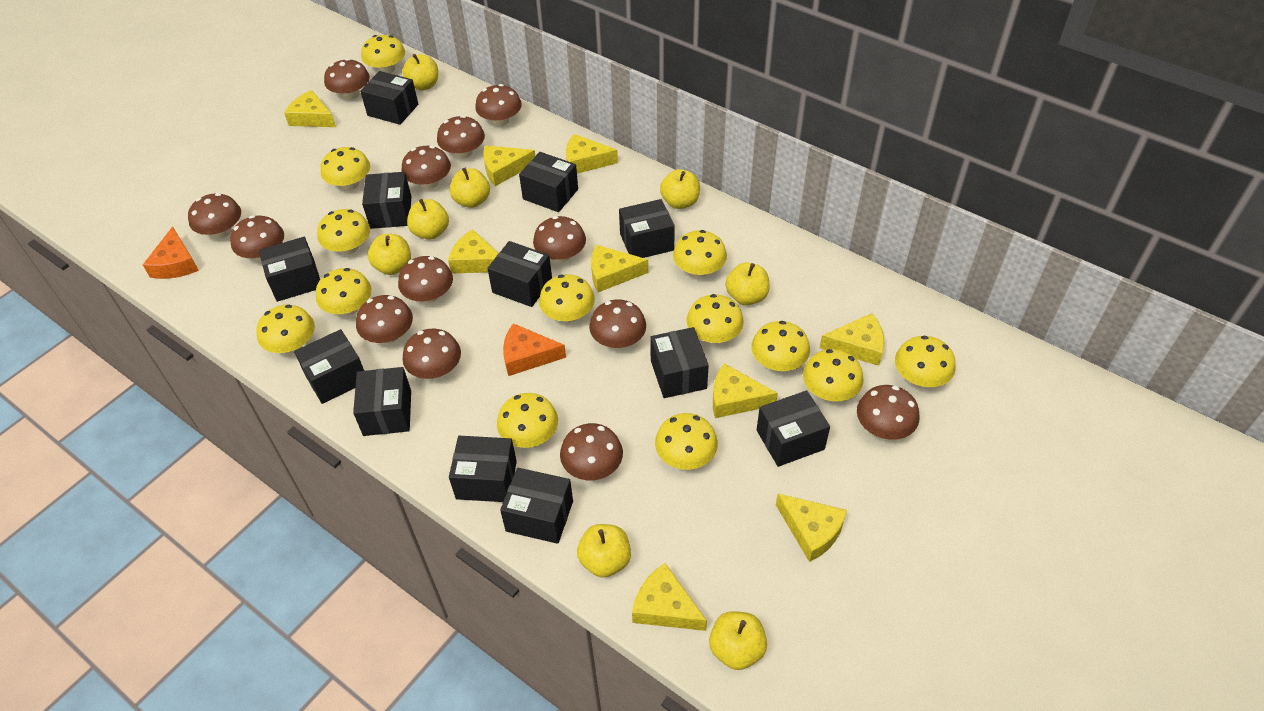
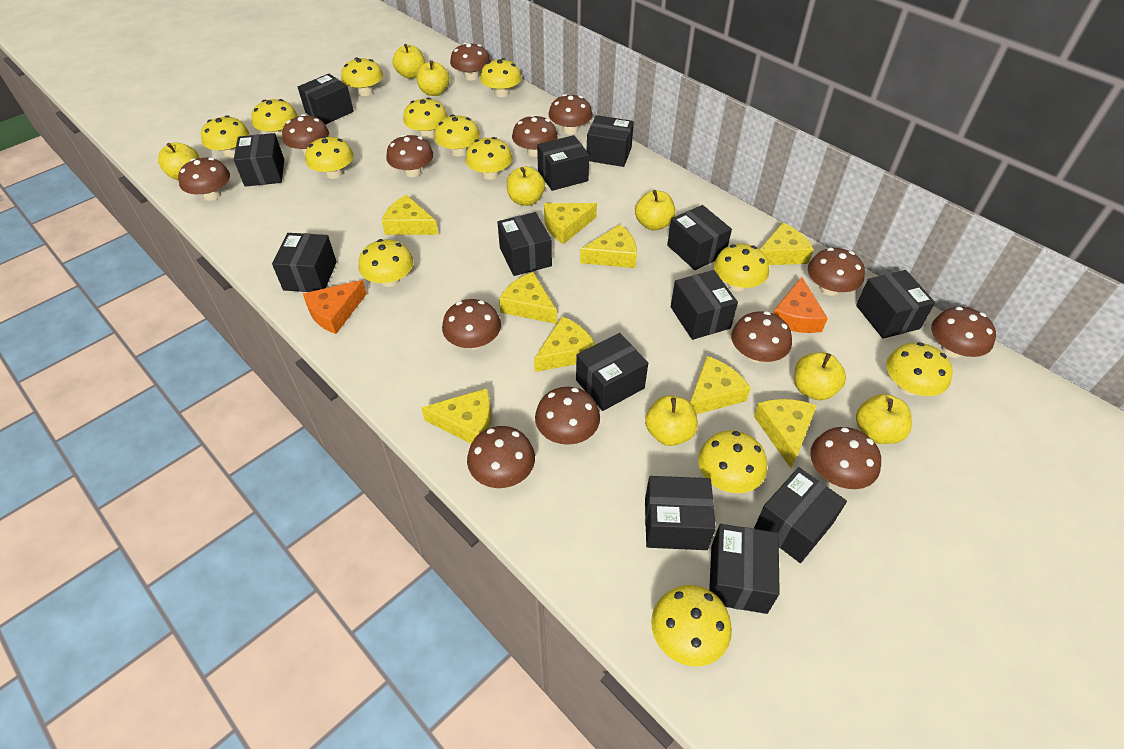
black box: 12 -> 13

